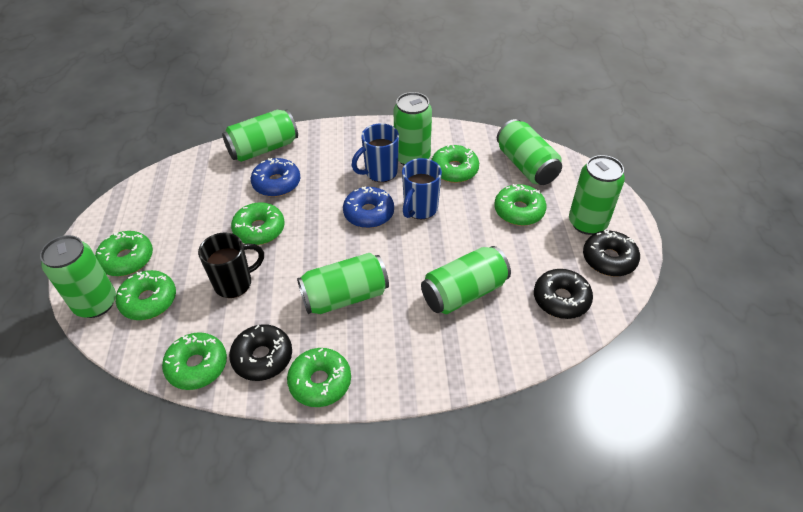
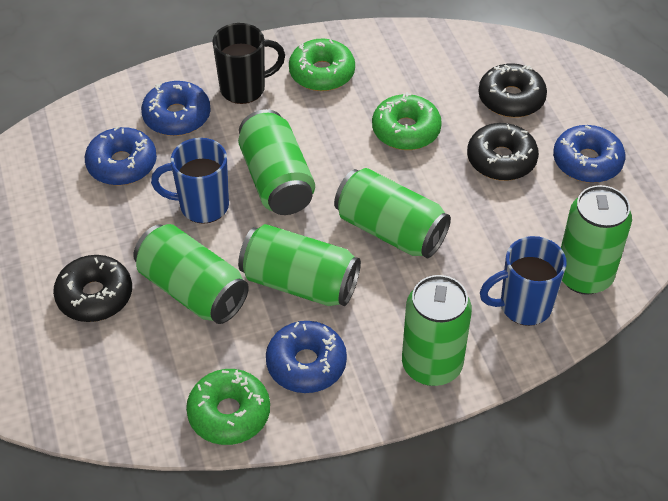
blue donut: 2 -> 4
green can: 7 -> 6
green donut: 7 -> 3

